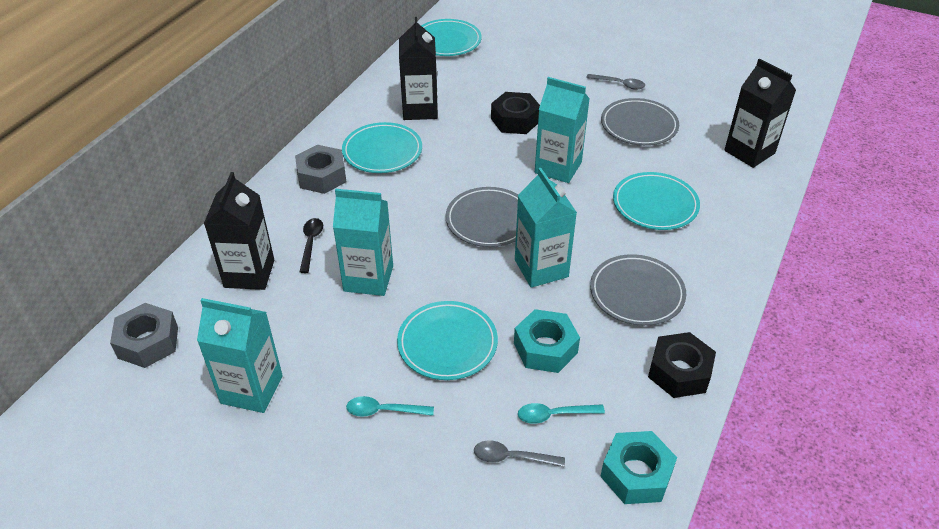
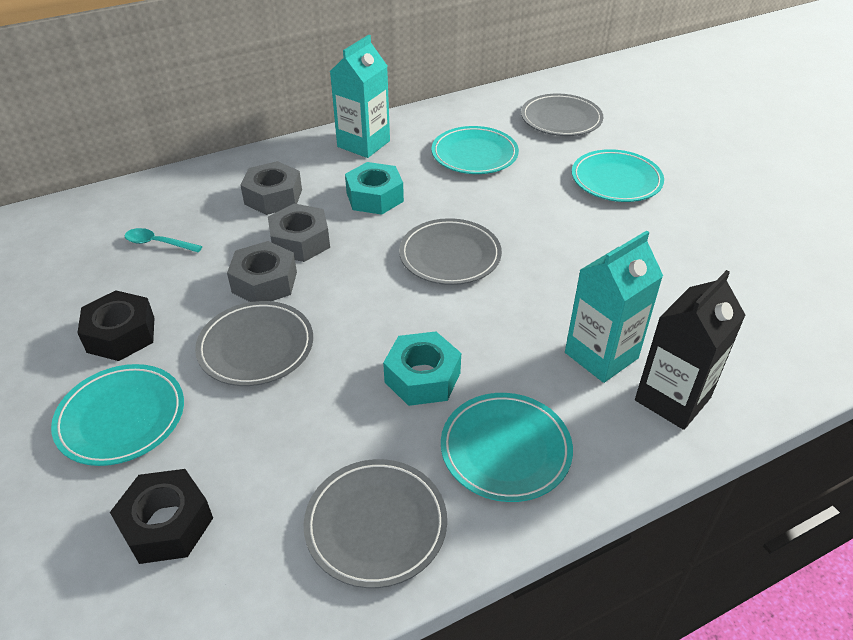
black carton: 3 -> 1
black spoon: 1 -> 0
grey nut: 2 -> 3
grey plate: 3 -> 4
grey spoon: 2 -> 0
turquoise carton: 4 -> 2
turquoise spoon: 2 -> 1

